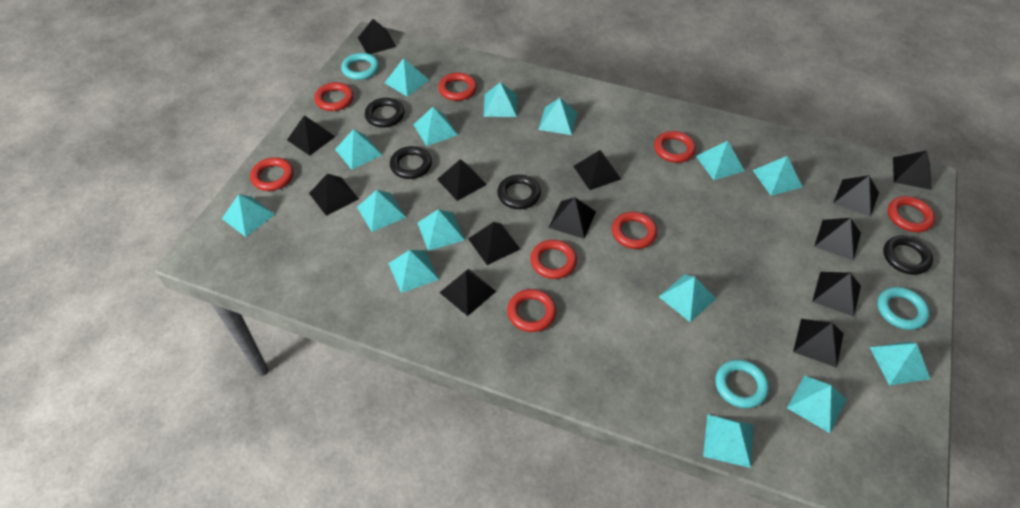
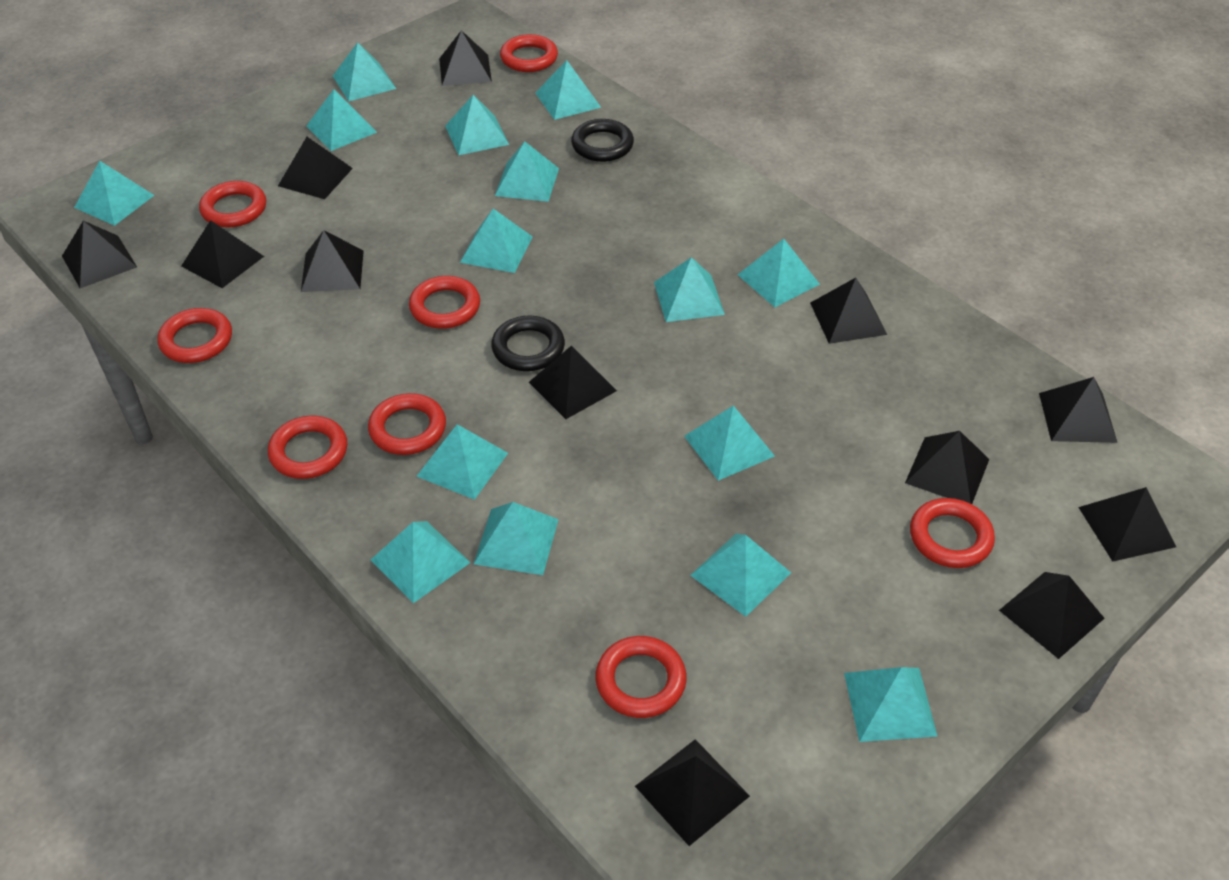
black pyramid: 13 -> 12
black ring: 4 -> 2
turquoise ring: 3 -> 0

